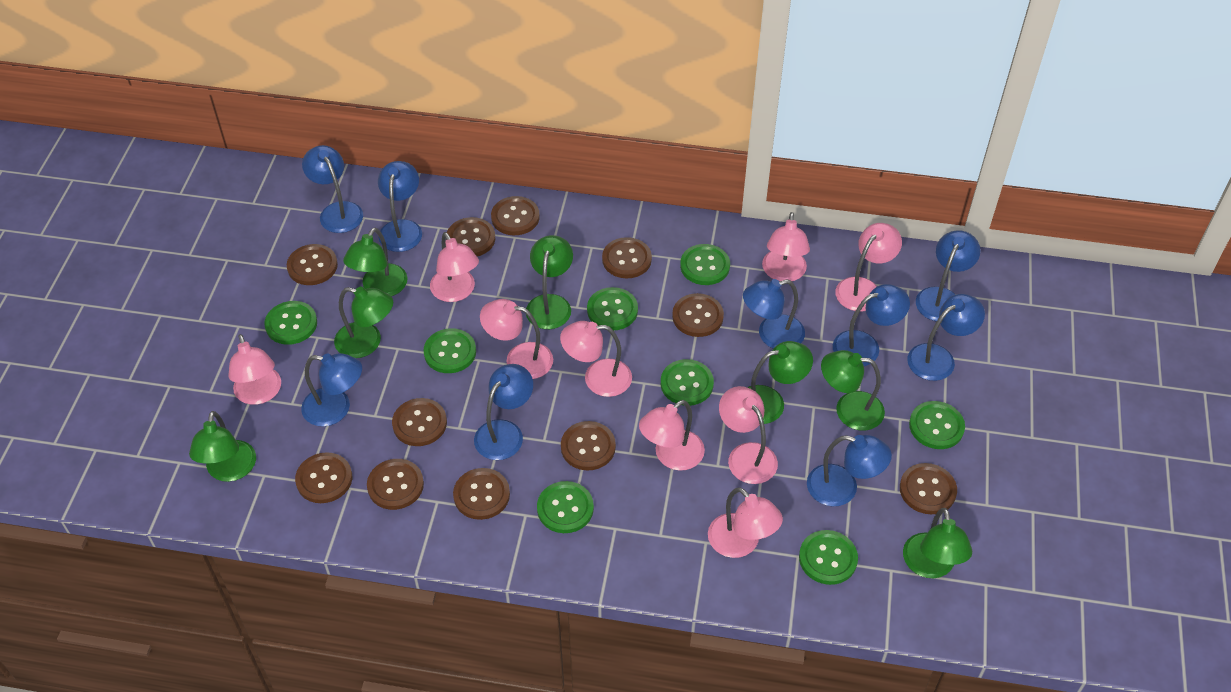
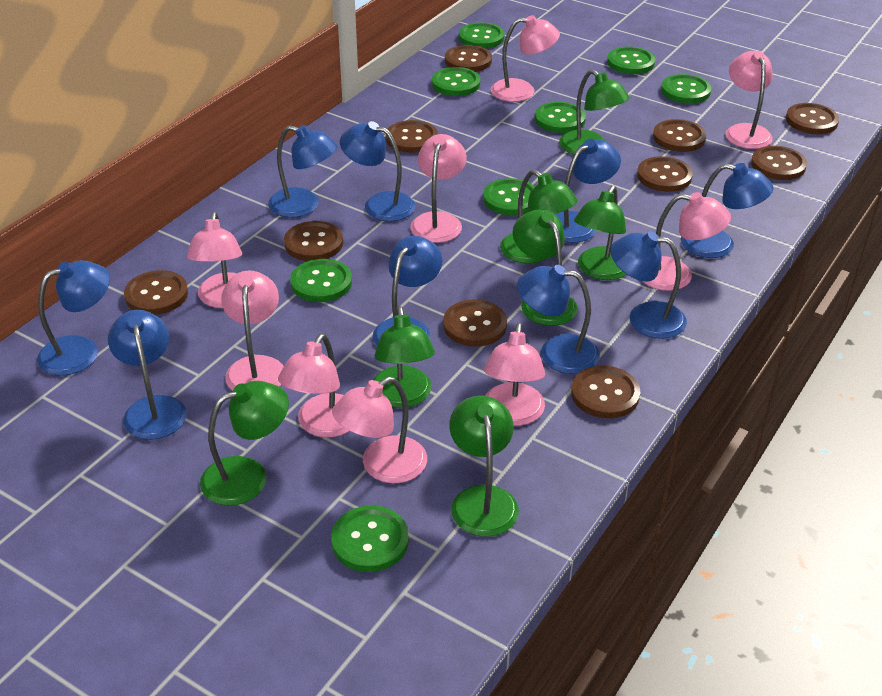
brown button: 11 -> 10

